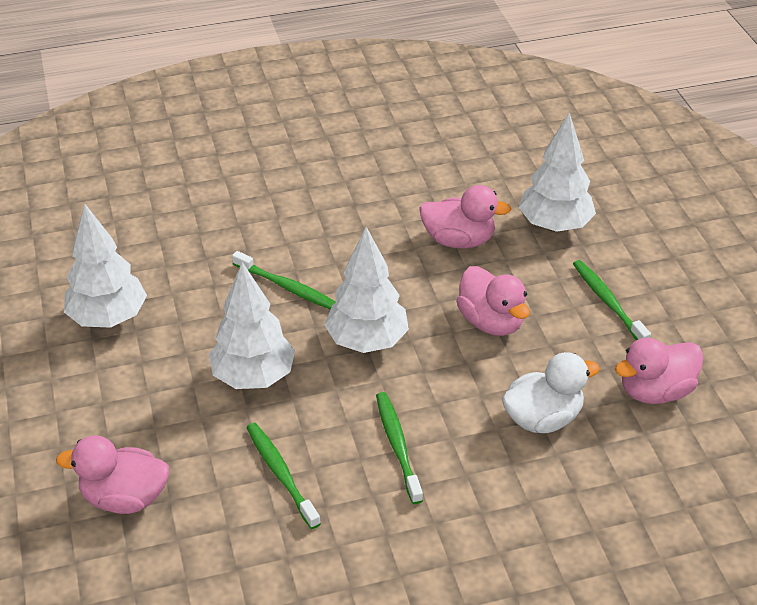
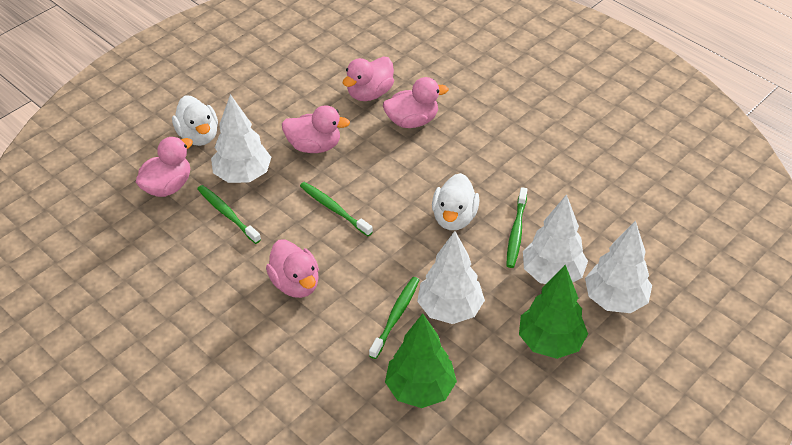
green tree: 0 -> 2
pink duck: 4 -> 5
white duck: 1 -> 2

